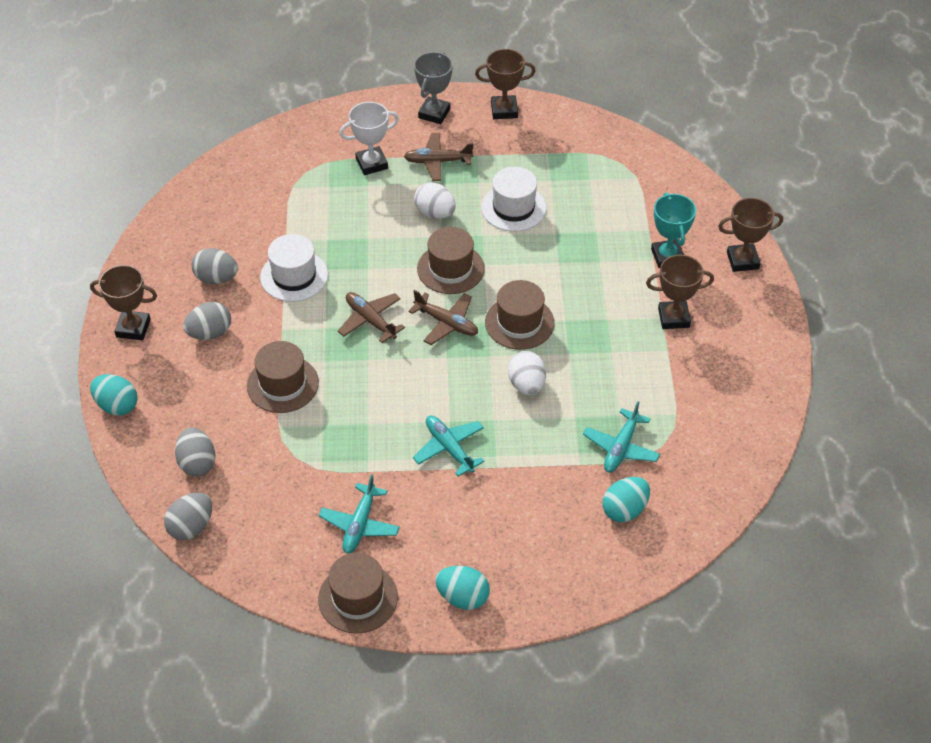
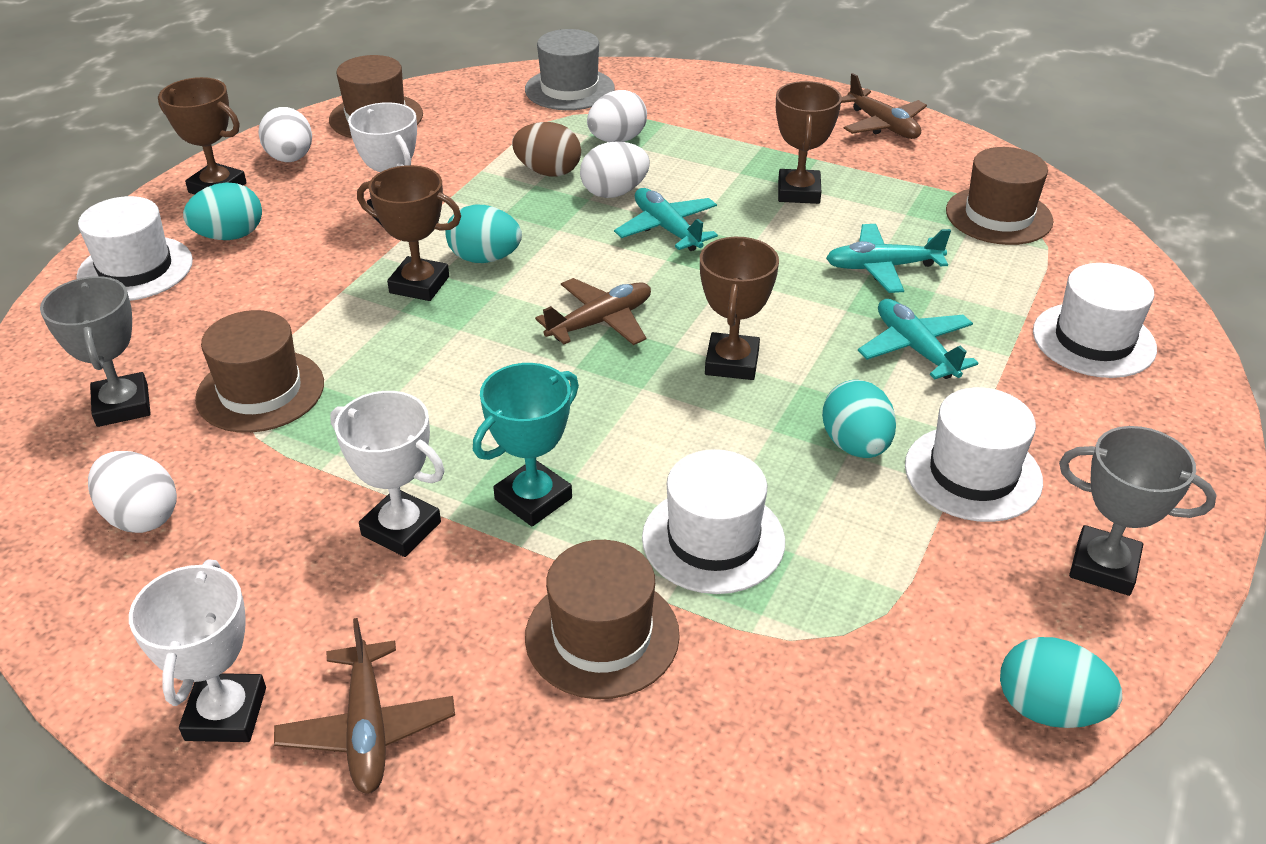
brown egg: 0 -> 1
grey egg: 4 -> 0
grey hat: 0 -> 1
grey trophy: 1 -> 2
turquoise egg: 3 -> 4
white egg: 2 -> 4
white hat: 2 -> 4
white trophy: 1 -> 3

